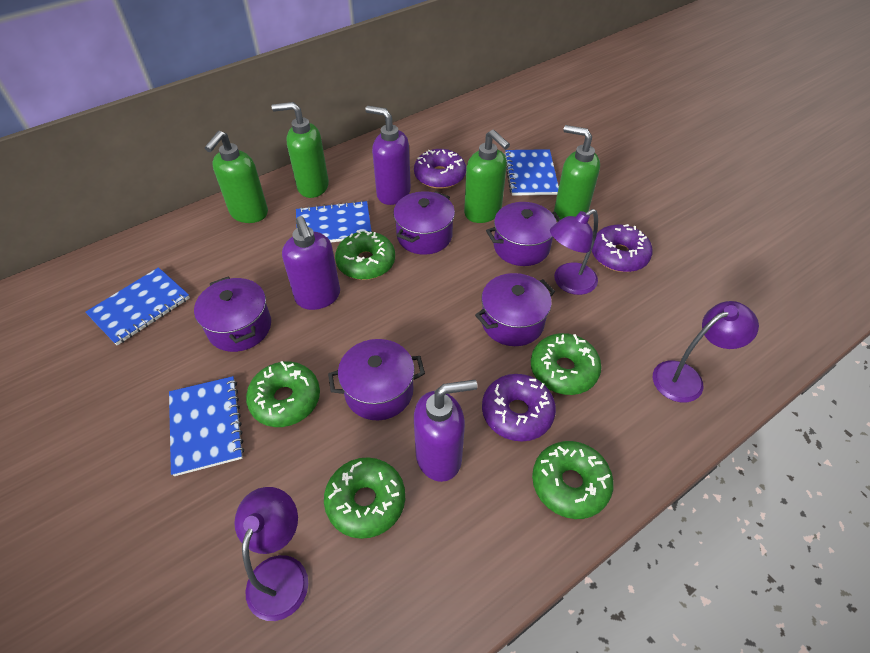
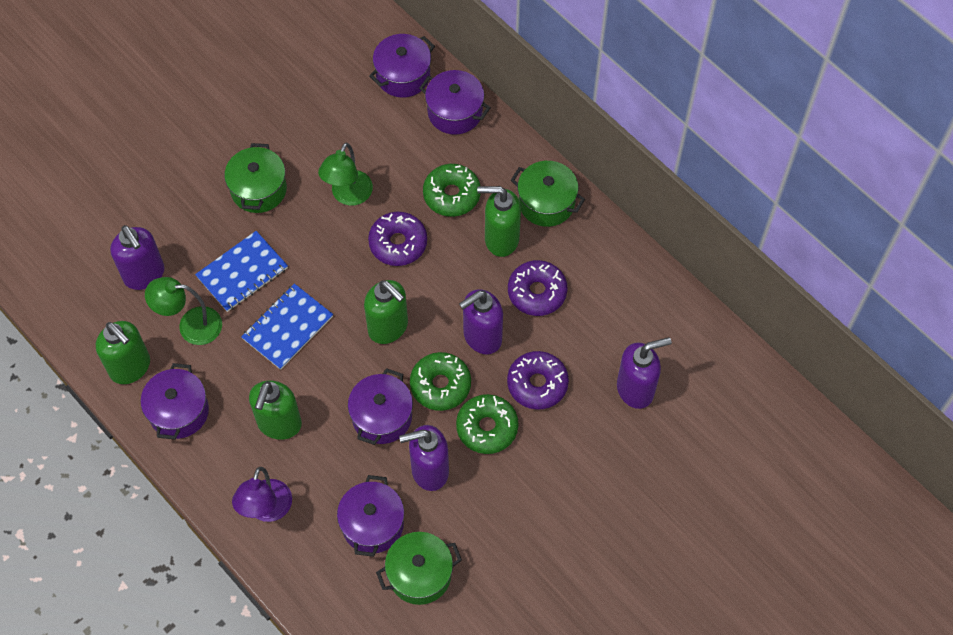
blue notebook: 4 -> 2
green donut: 5 -> 3
green lamp: 0 -> 2
green pot: 0 -> 3
purple lamp: 3 -> 1
purple soap dispenser: 3 -> 4

